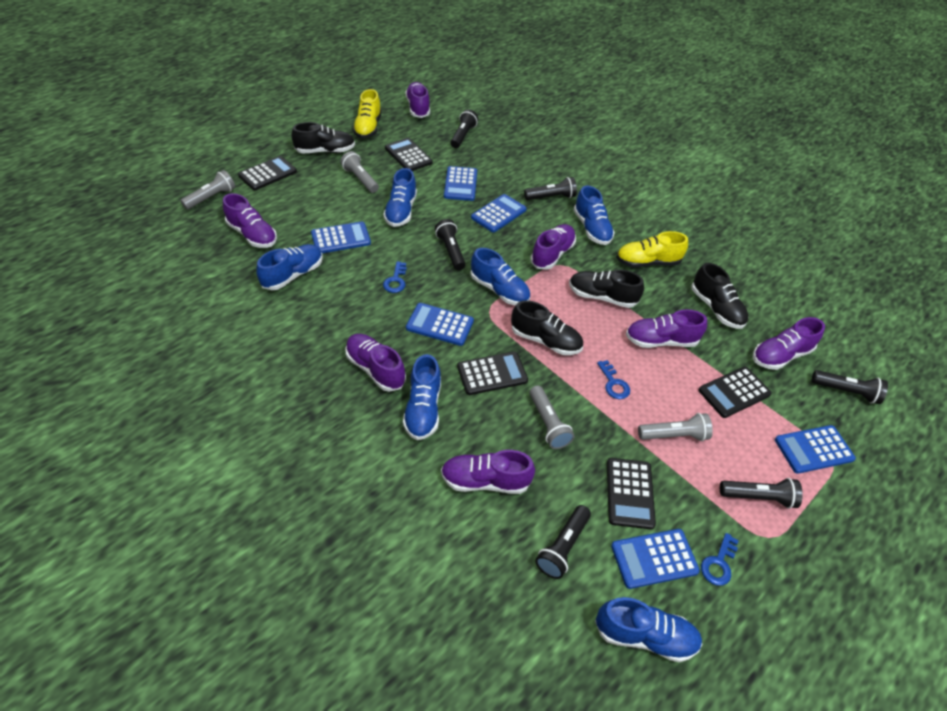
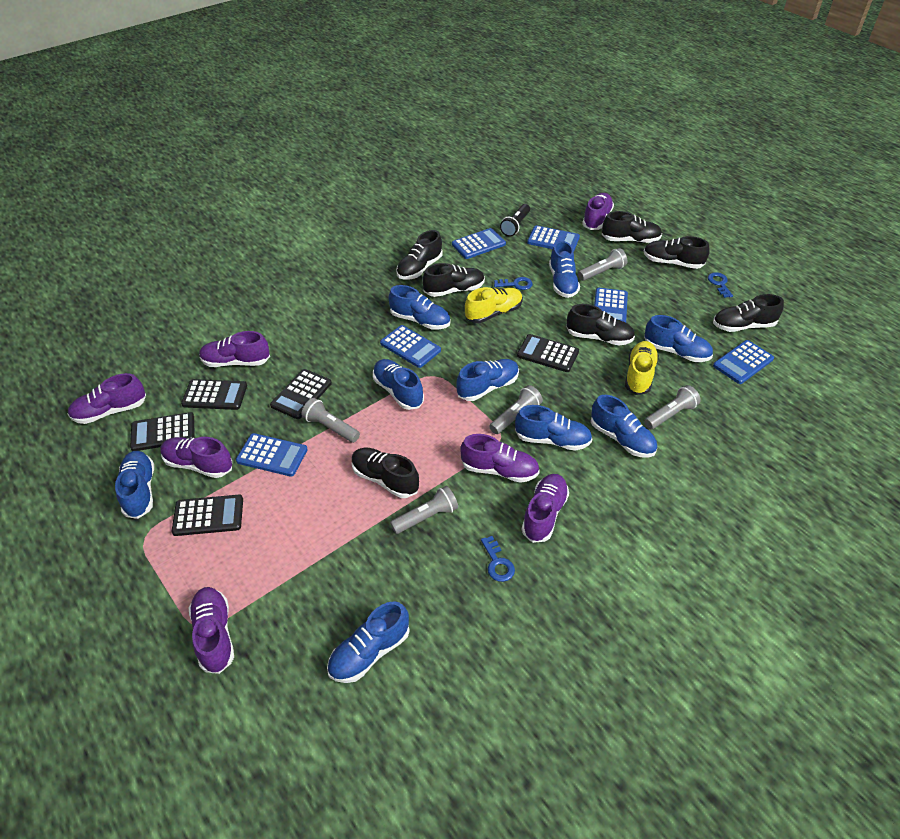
black flashlight: 6 -> 1
black shoe: 4 -> 7
blue shoe: 6 -> 9
grey flashlight: 4 -> 5

